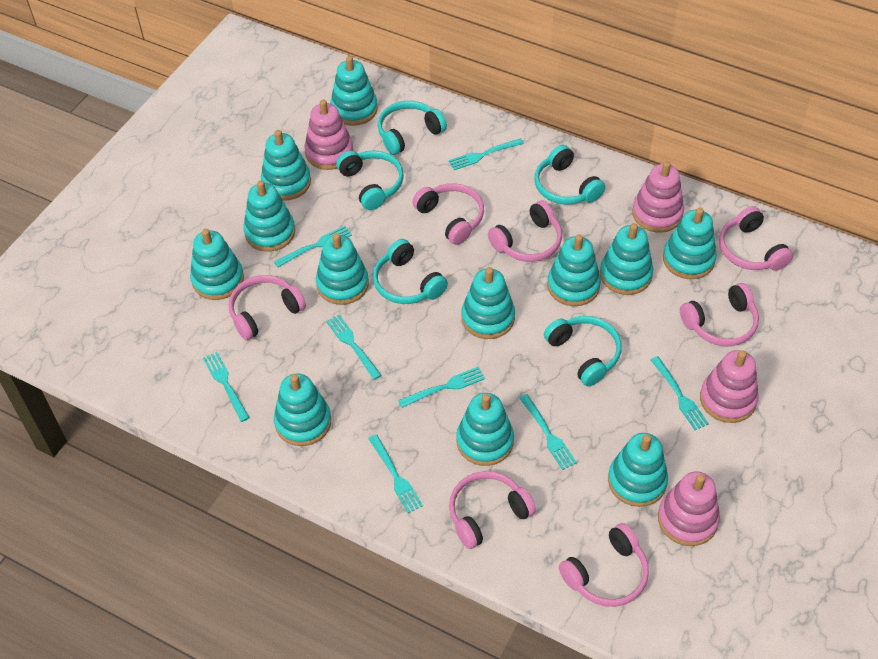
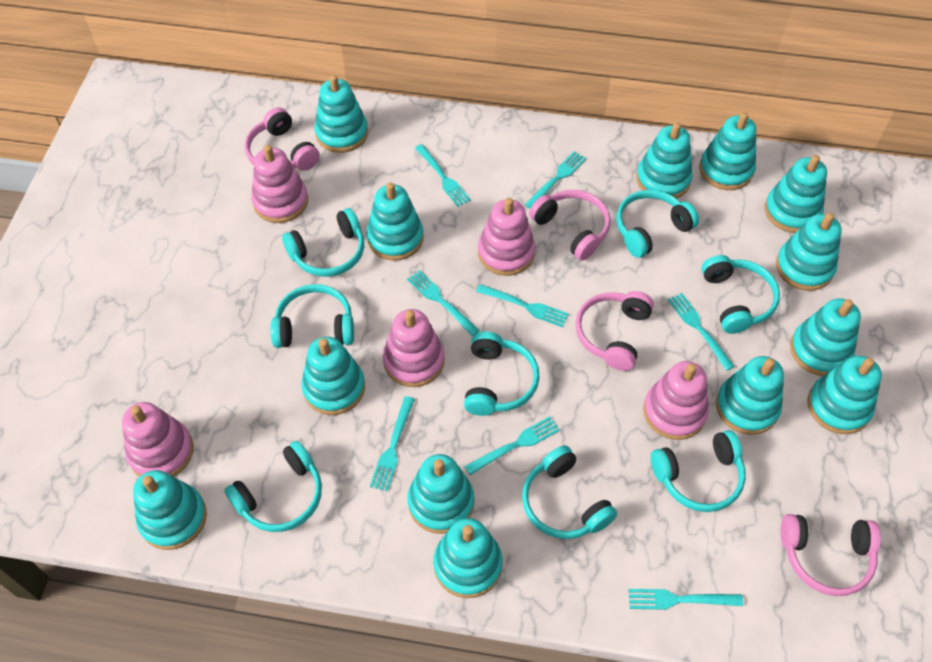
pink headphones: 7 -> 4
pink stacking toy: 4 -> 5
turquoise headphones: 5 -> 8
turquoise stacking toy: 12 -> 13

